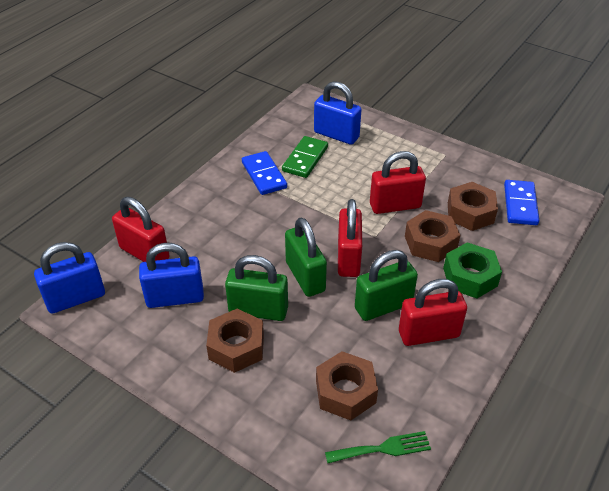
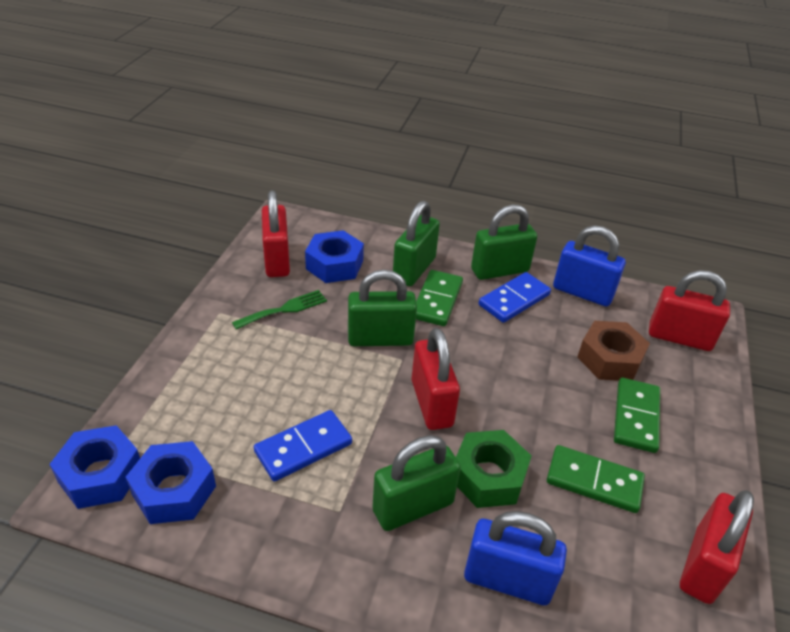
blue nut: 0 -> 3
blue padlock: 3 -> 2
brown nut: 4 -> 1
green domino: 1 -> 3
green padlock: 3 -> 4

